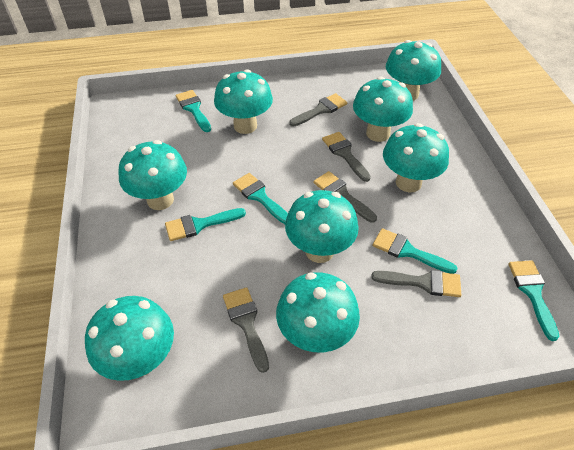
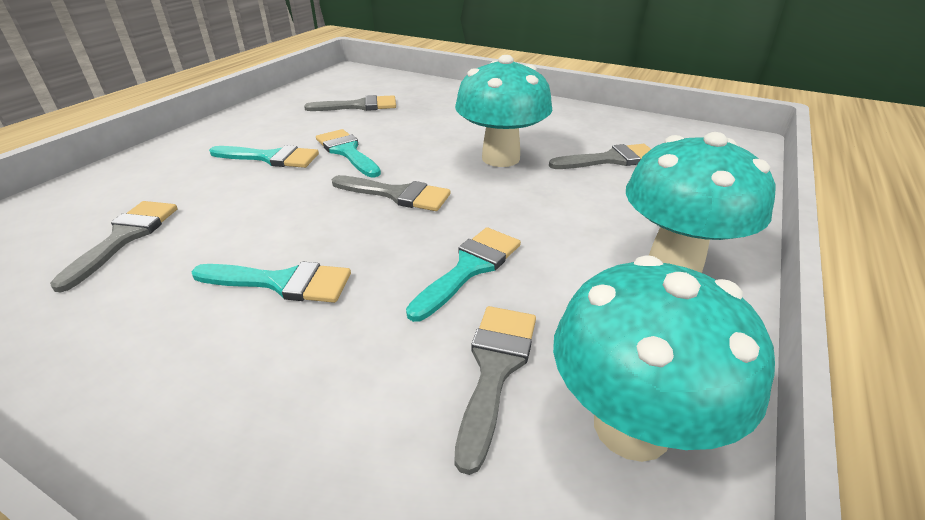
turquoise brush: 5 -> 4
turquoise mushroom: 8 -> 3

